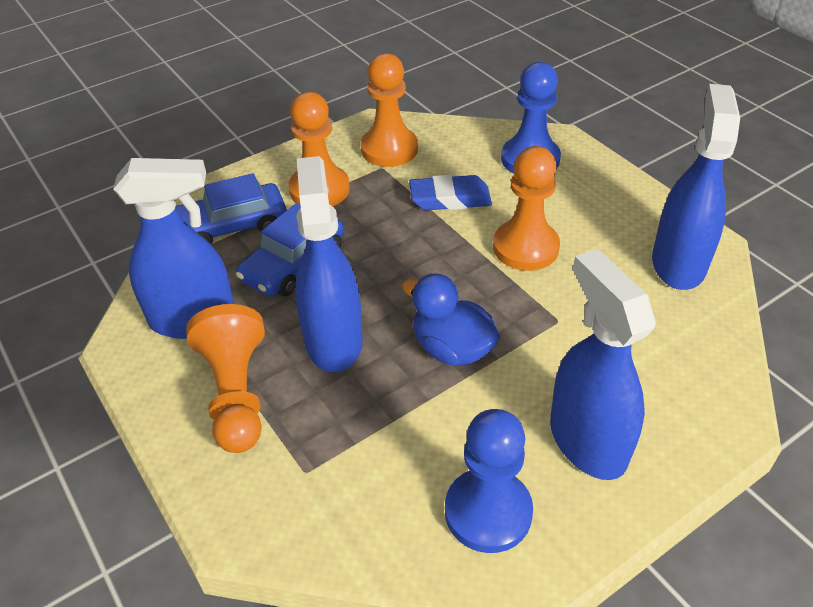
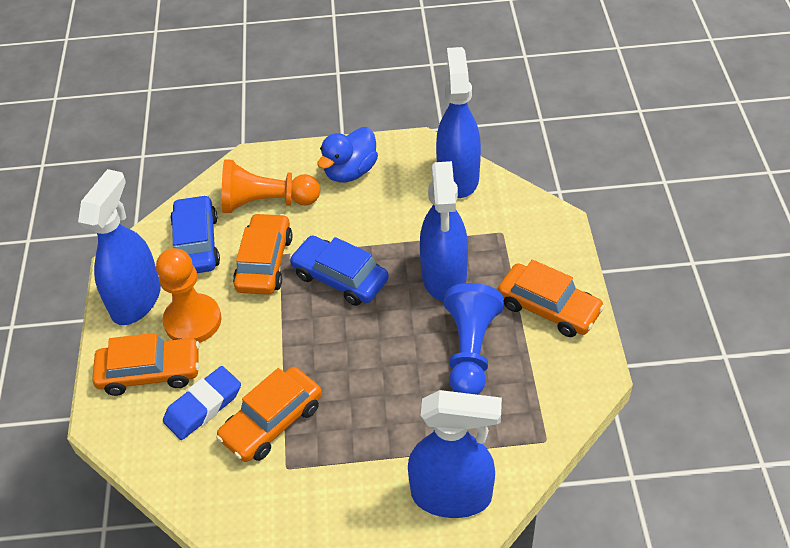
blue pawn: 2 -> 1
orange car: 0 -> 4
orange pawn: 4 -> 2

